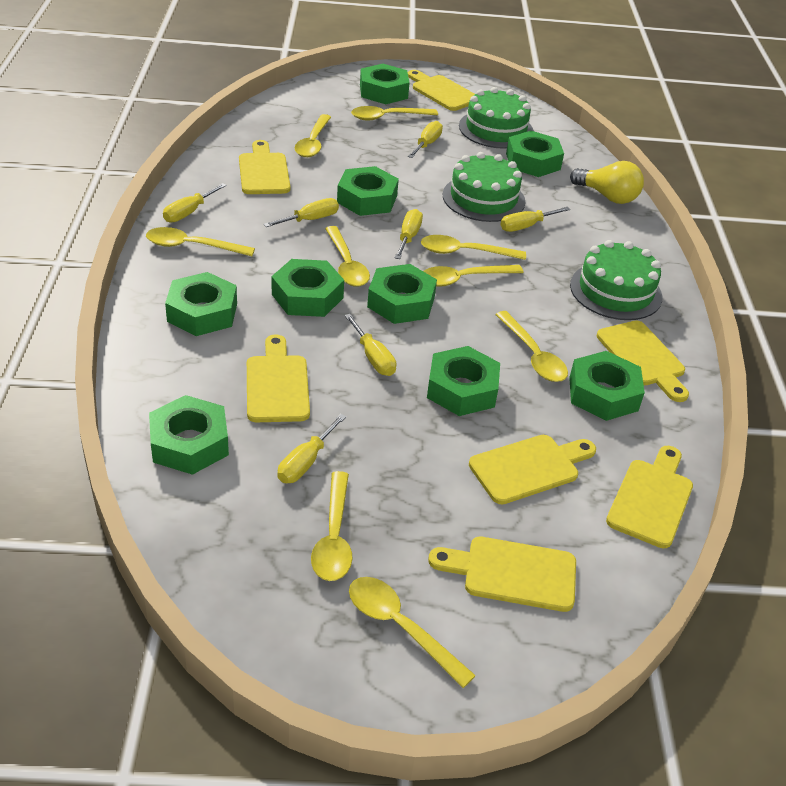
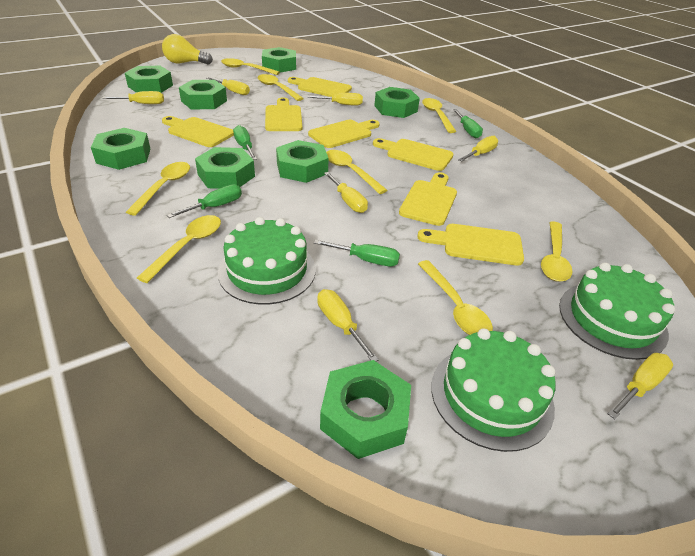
green nut: 9 -> 8
green screwdriver: 0 -> 4
yellow spoon: 9 -> 8

